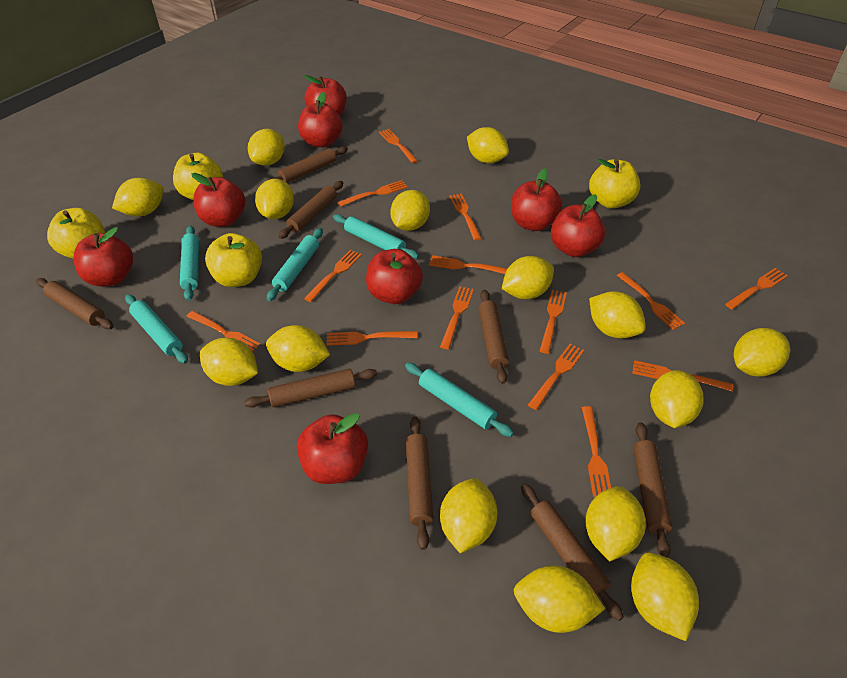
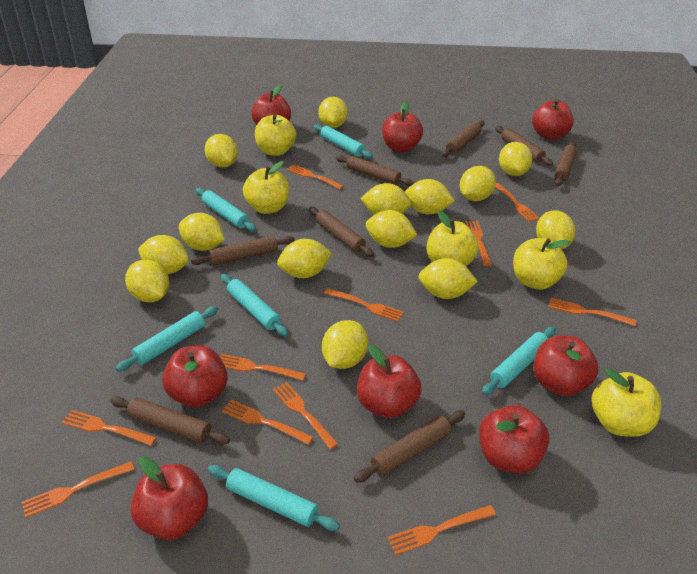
orange fork: 14 -> 11
turquoise rolling pin: 5 -> 6
yellow apple: 4 -> 5
yellow lemon: 15 -> 14

